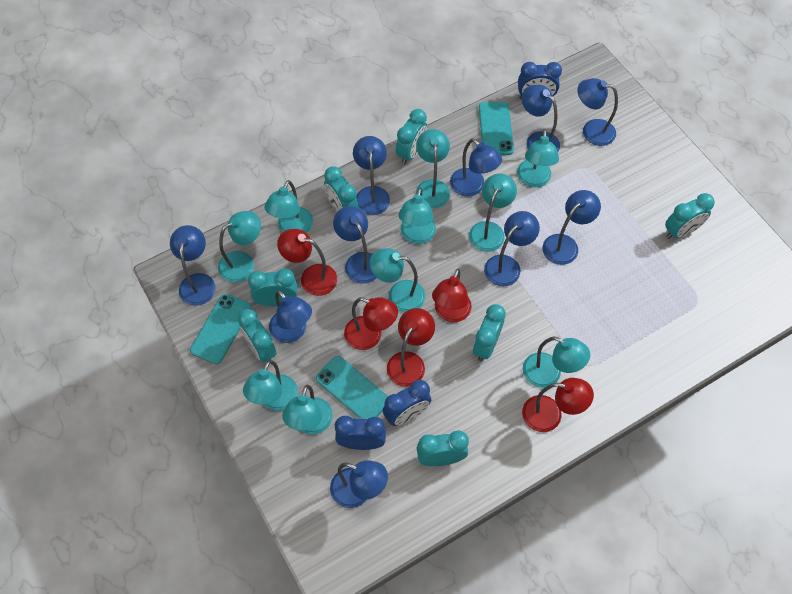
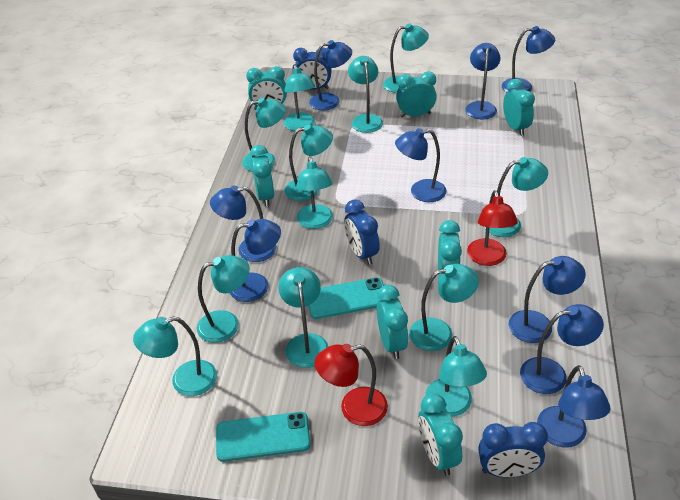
blue lamp: 10 -> 9
red lamp: 5 -> 2
turquoise lamp: 10 -> 12
turquoise phone: 3 -> 2

